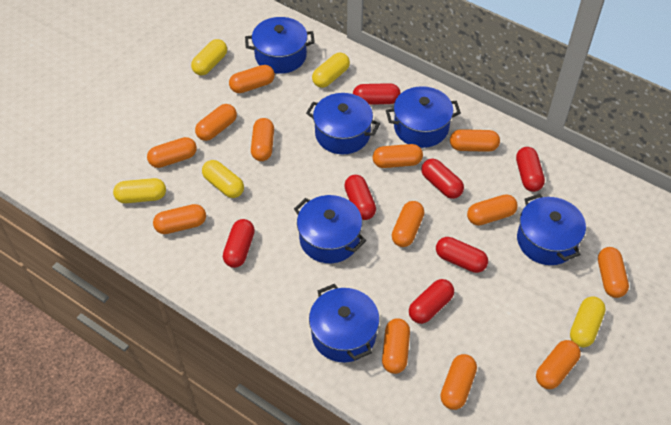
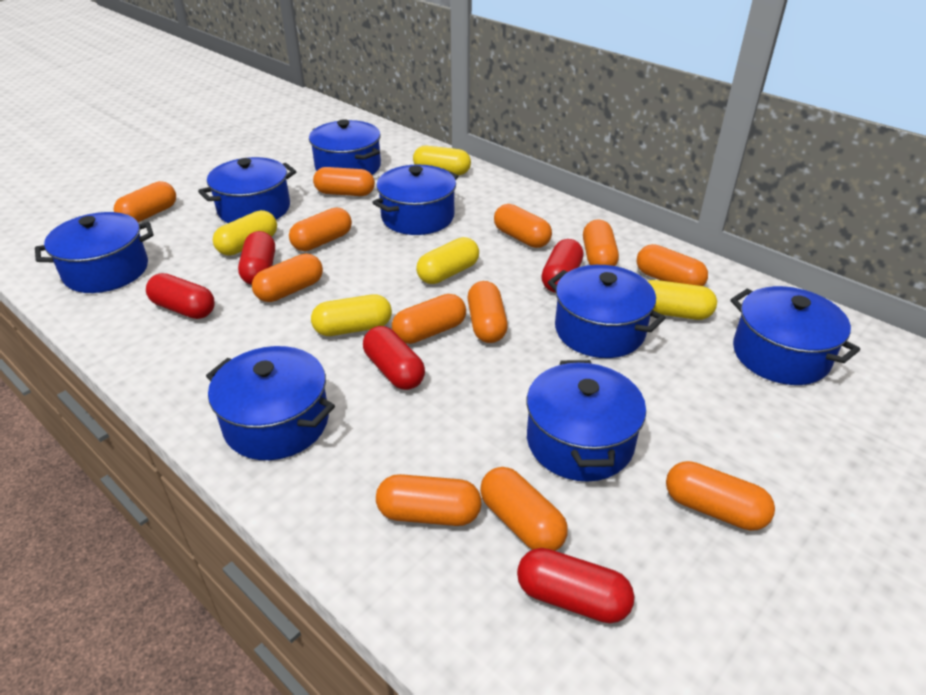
blue pot: 6 -> 8
orange capsule: 13 -> 12
red capsule: 7 -> 5

